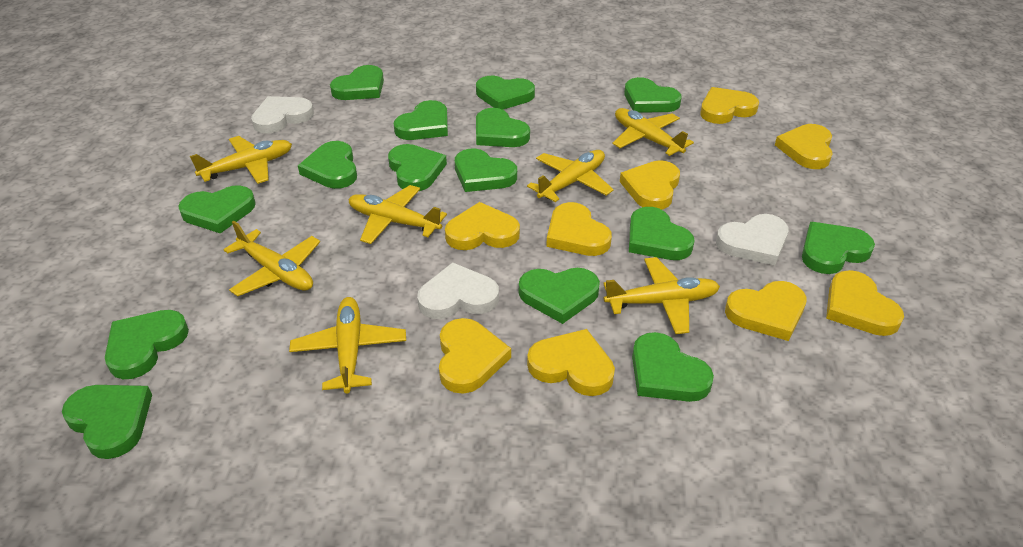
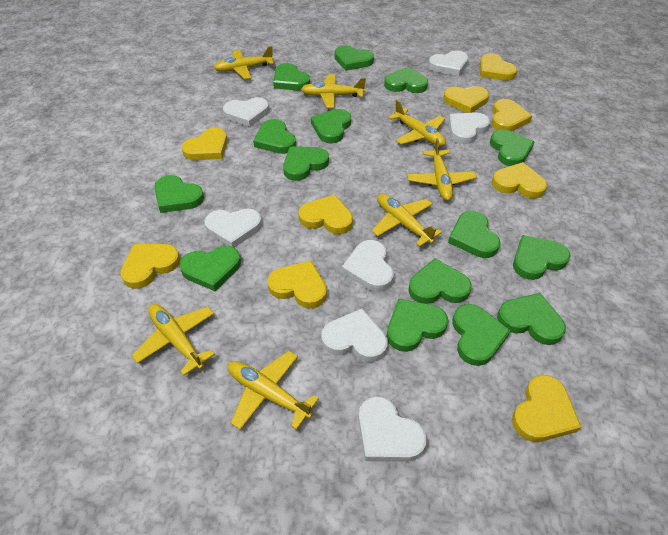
white heart: 3 -> 7

